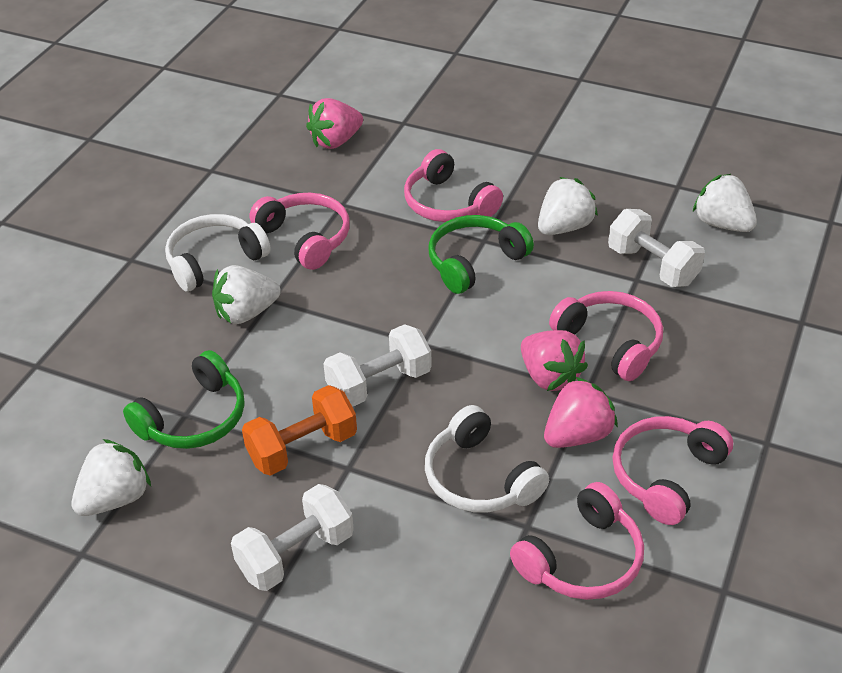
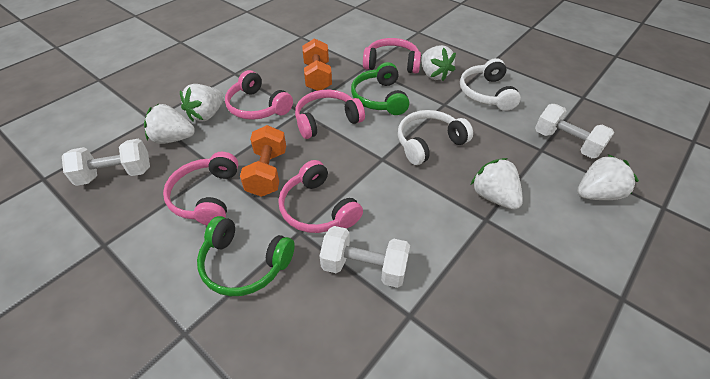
orange dumbbell: 1 -> 2
pink strawberry: 3 -> 0
white strawberry: 4 -> 5

